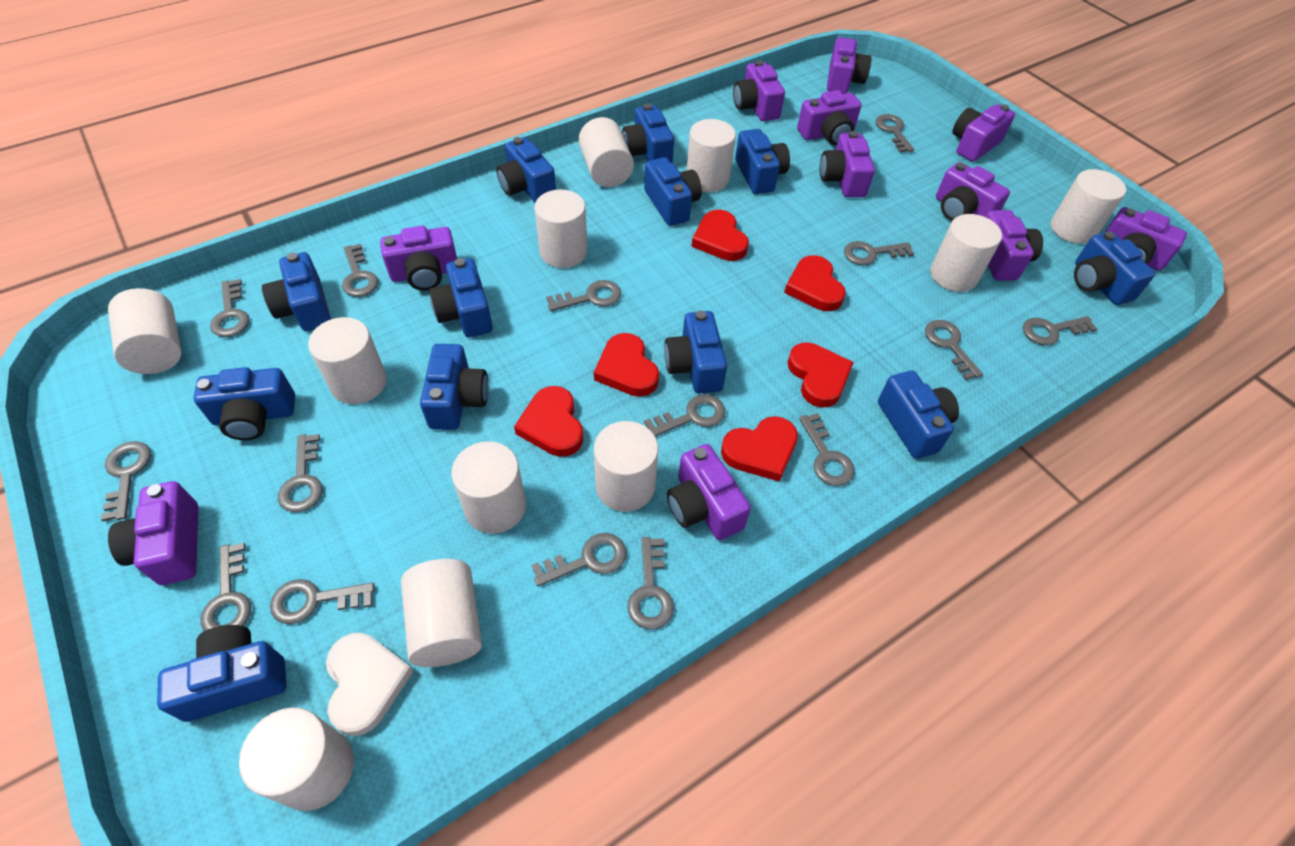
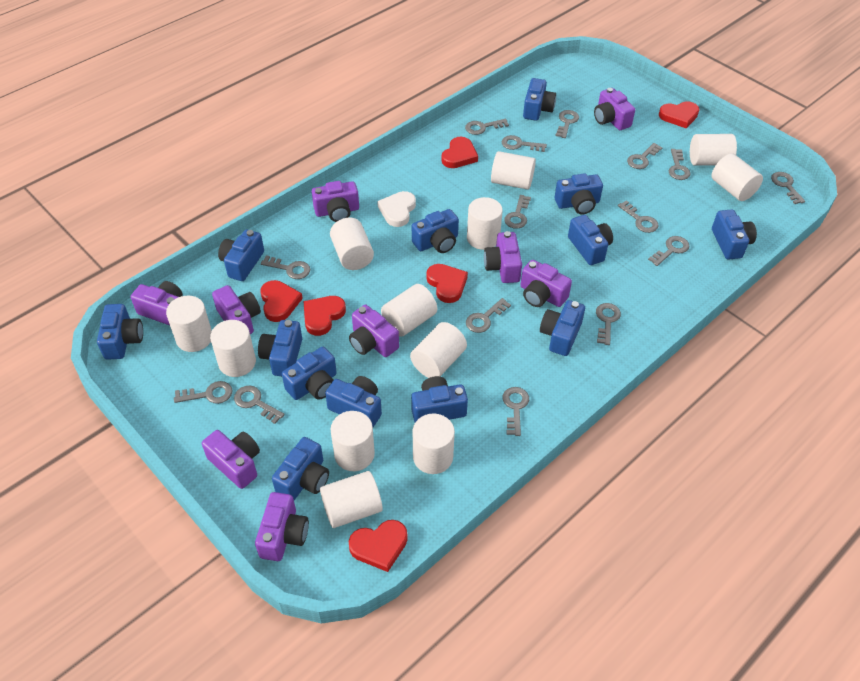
blue camera: 12 -> 13
purple camera: 11 -> 9
white cylinder: 11 -> 12

